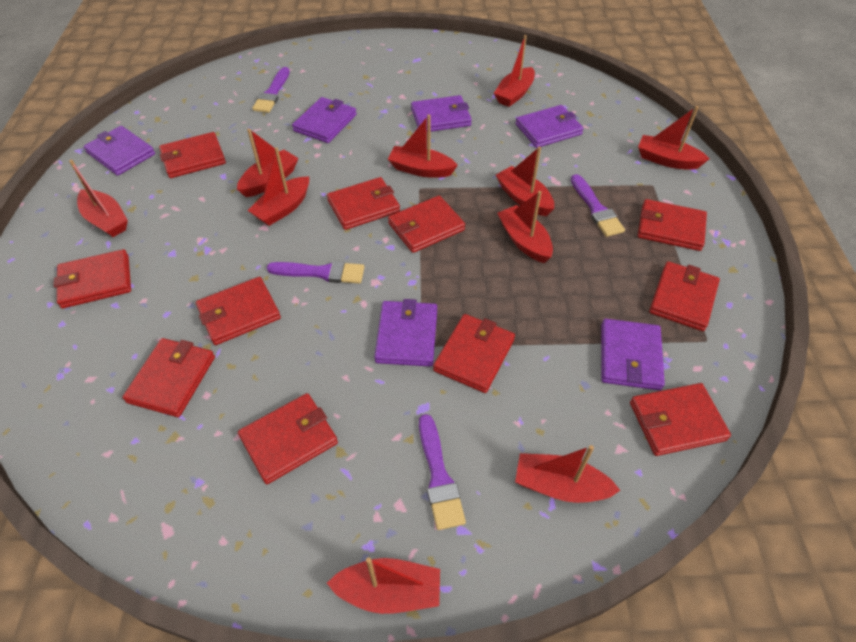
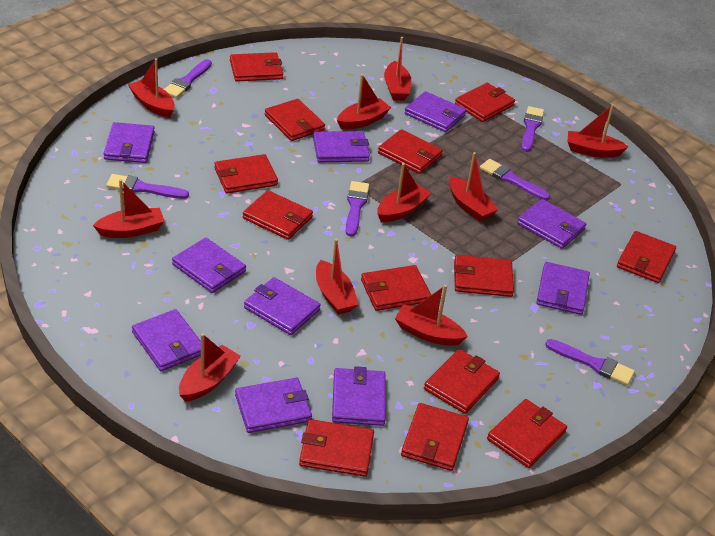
purple brush: 4 -> 6
purple wallet: 6 -> 10
red wallet: 11 -> 13

